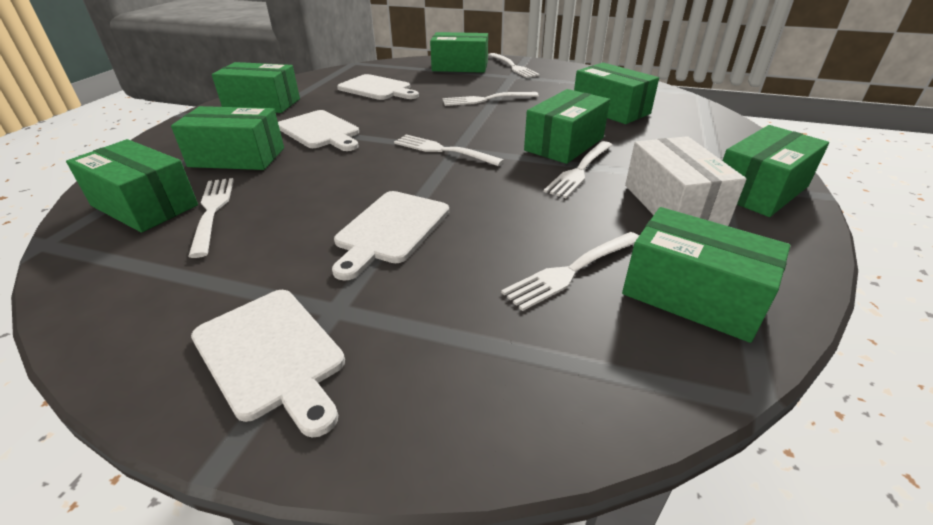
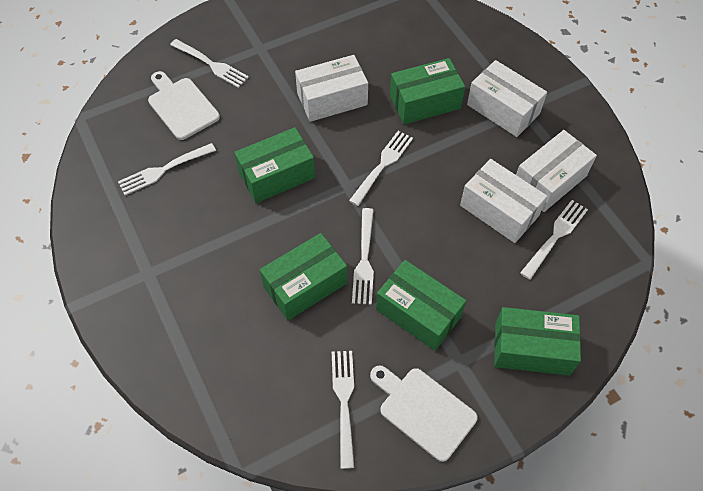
green box: 8 -> 5
white box: 1 -> 4
white cutting board: 4 -> 2

